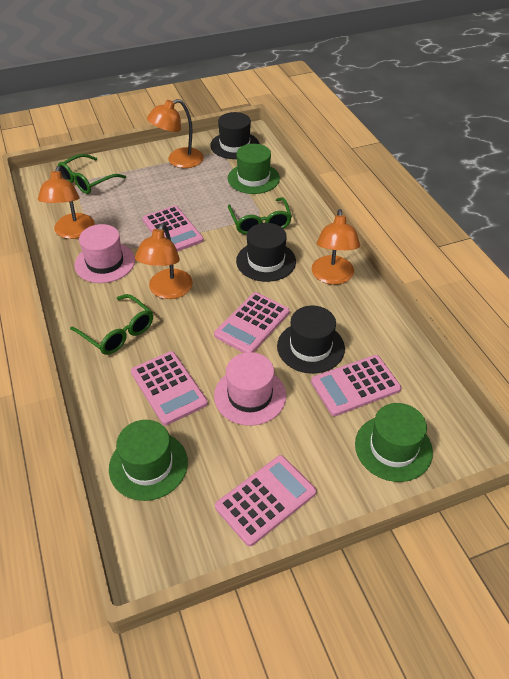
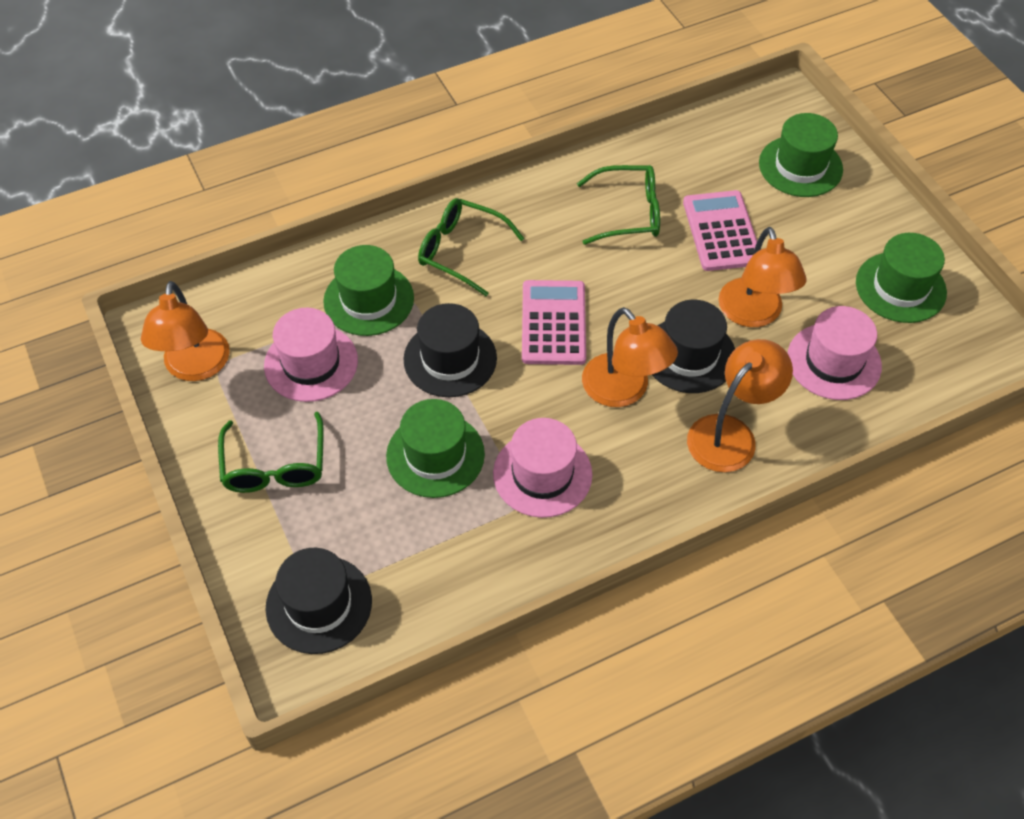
green hat: 3 -> 4
pink calculator: 5 -> 2
pink hat: 2 -> 3

